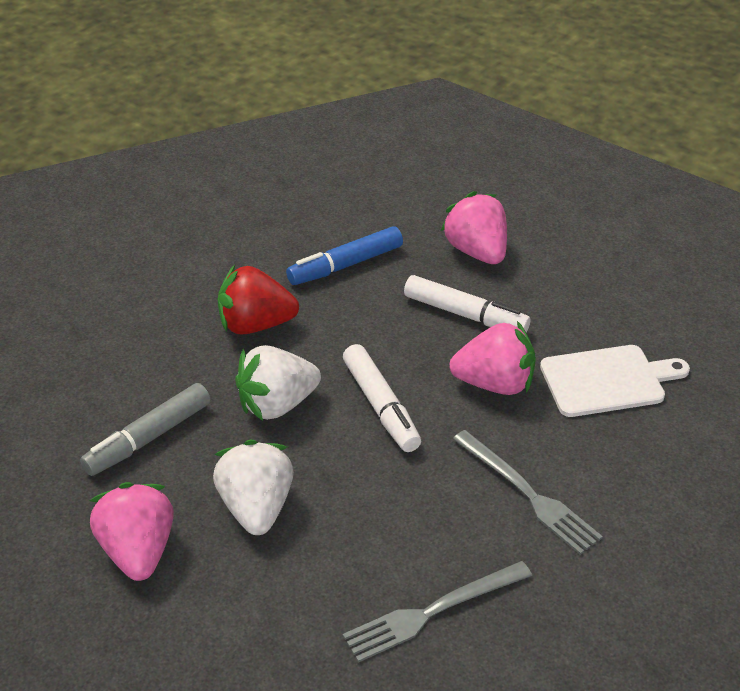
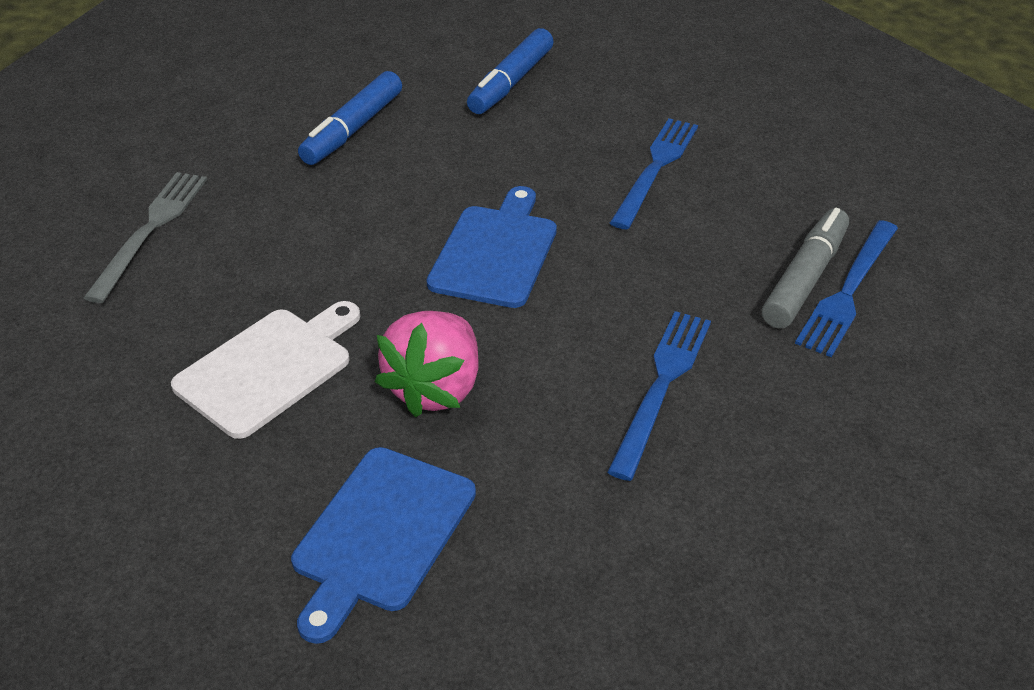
blue cutting board: 0 -> 2
blue fork: 0 -> 3
blue marker: 1 -> 2
grey fork: 2 -> 1
pink strawberry: 3 -> 1
red strawberry: 1 -> 0
white marker: 2 -> 0
white strawberry: 2 -> 0

